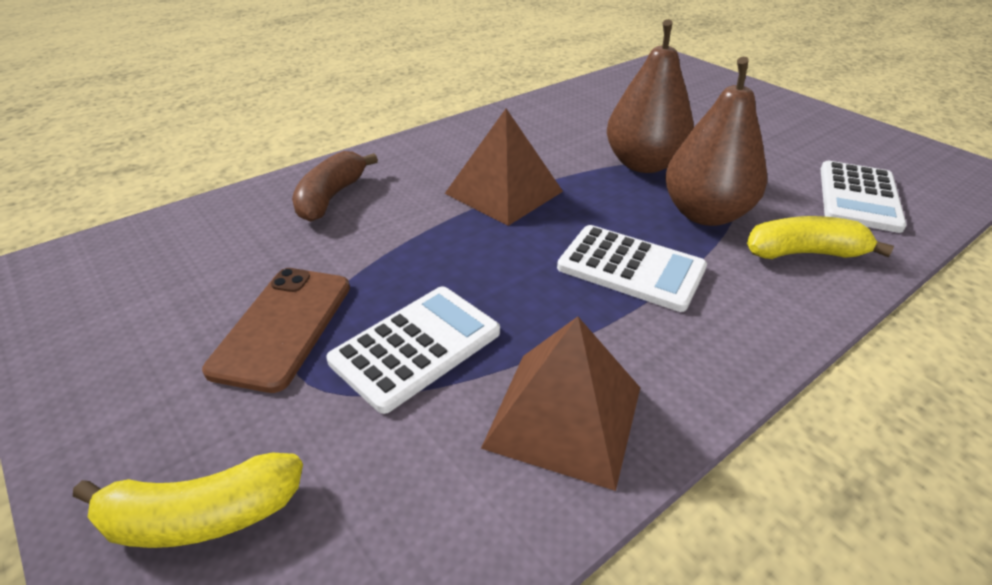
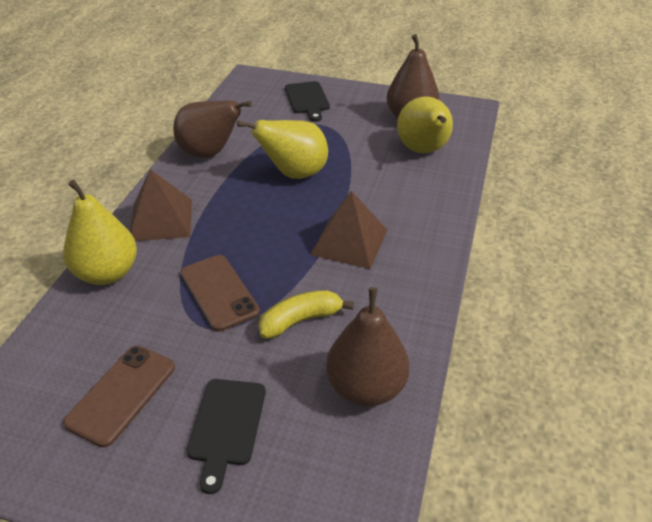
black cutting board: 0 -> 2
brown banana: 1 -> 0
brown pear: 2 -> 3
brown phone: 1 -> 2
white calculator: 3 -> 0
yellow banana: 2 -> 1
yellow pear: 0 -> 3

